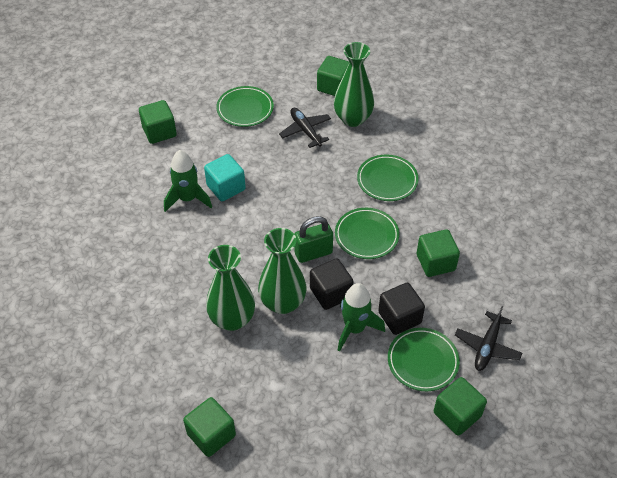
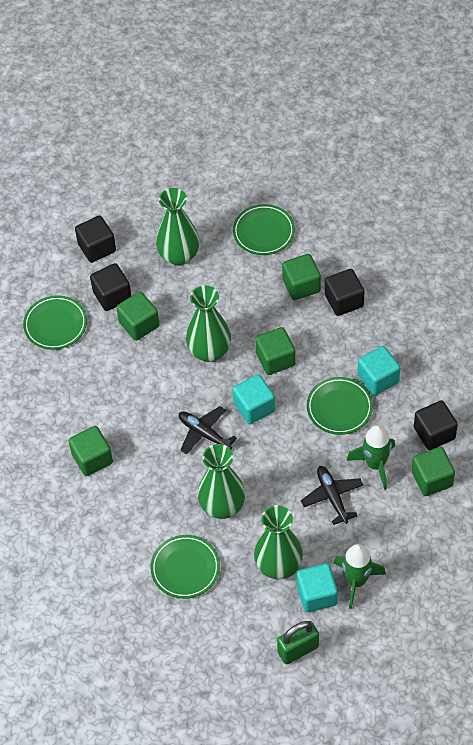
black cube: 2 -> 4
green vase: 3 -> 4
turquoise cube: 1 -> 3

